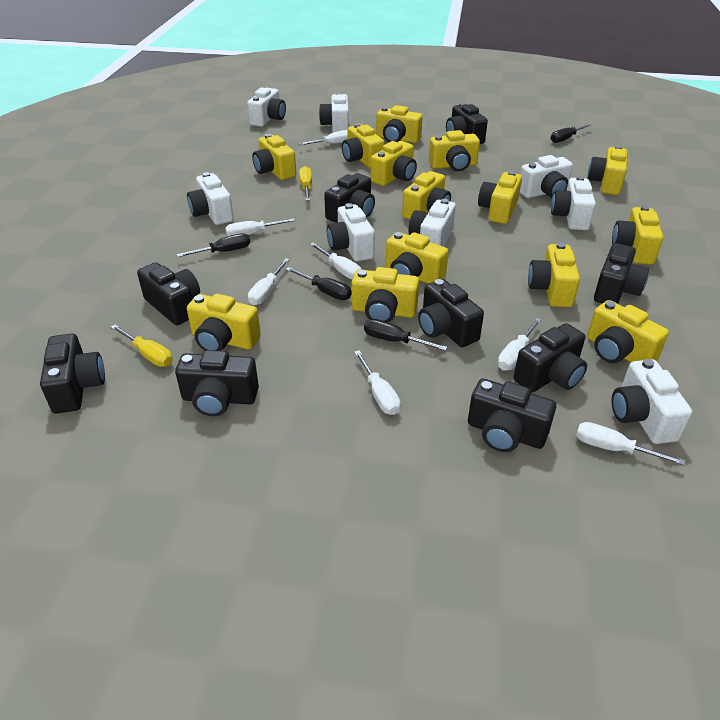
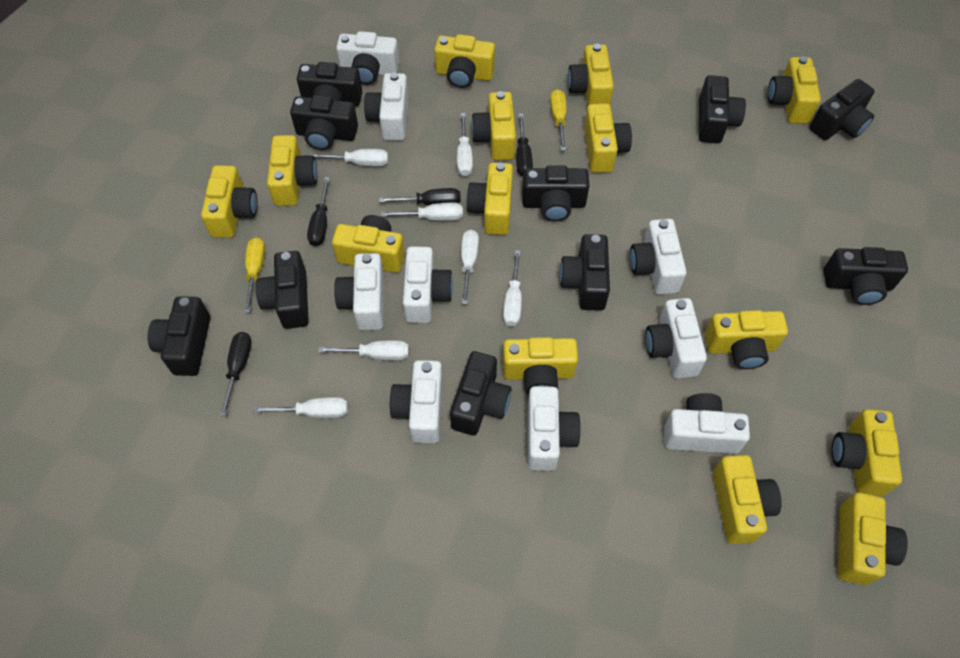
black camera: 9 -> 10
white camera: 8 -> 9

